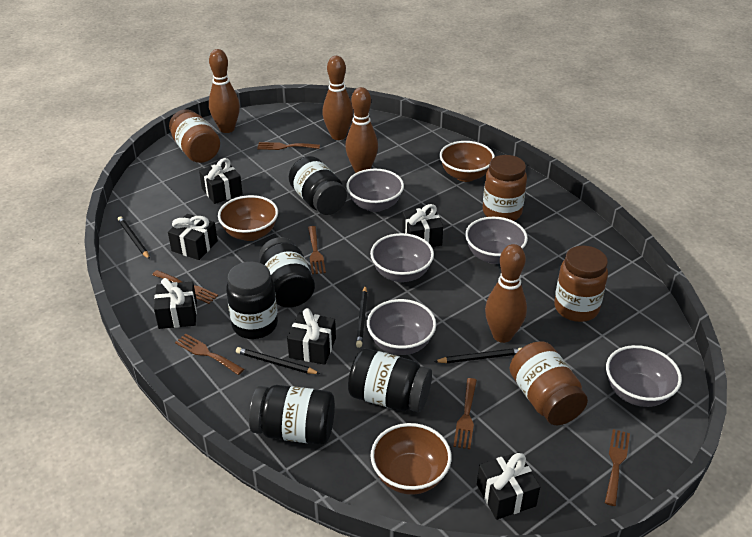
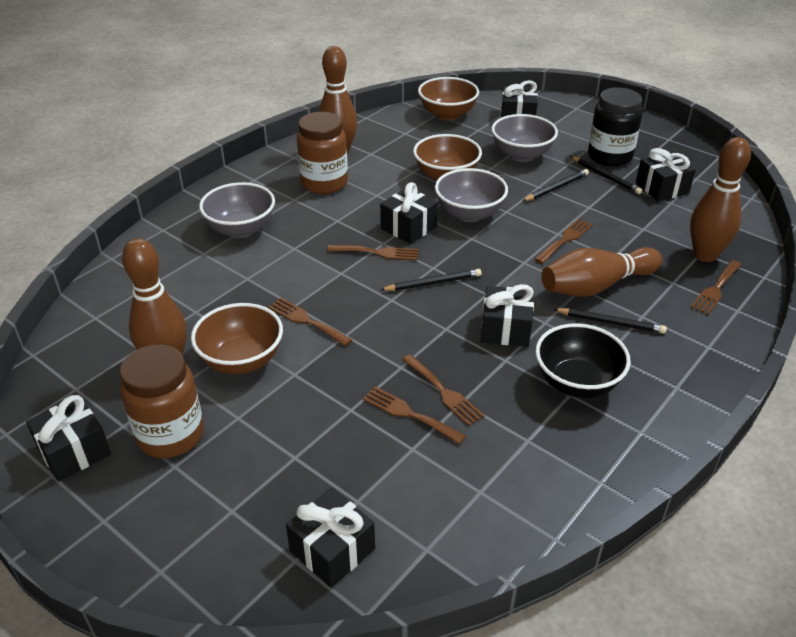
black bowl: 0 -> 1
black jar: 5 -> 1
brown jar: 4 -> 2
grey bowl: 5 -> 3

